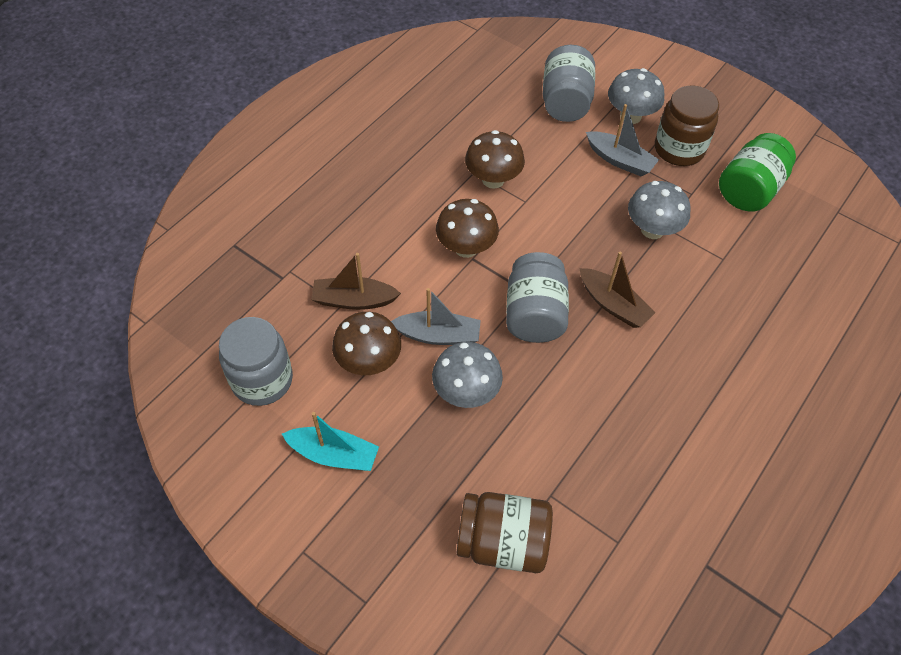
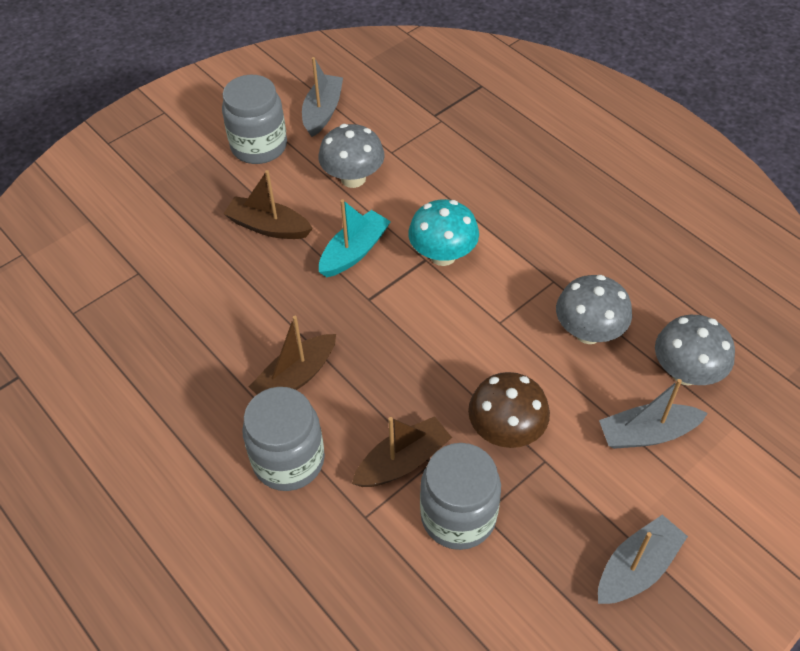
brown boat: 2 -> 3
brown jar: 2 -> 0
brown mushroom: 3 -> 1
green jar: 1 -> 0
grey boat: 2 -> 3
turquoise mushroom: 0 -> 1

